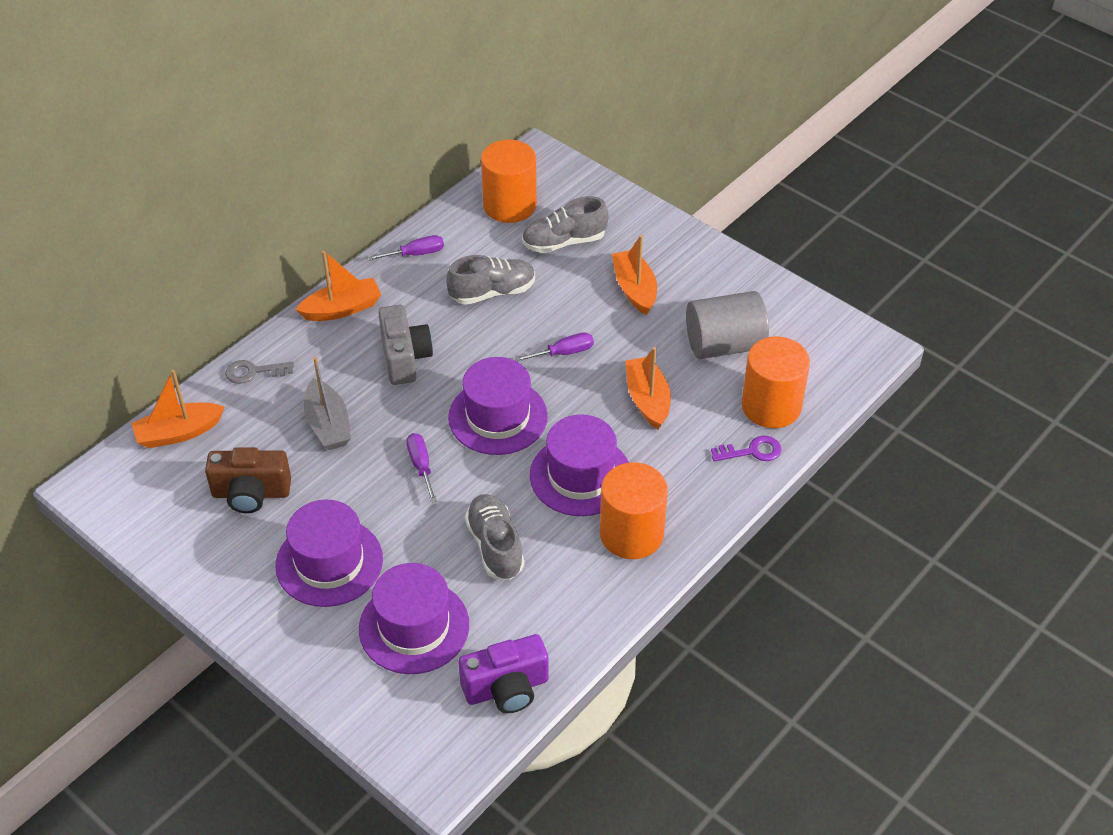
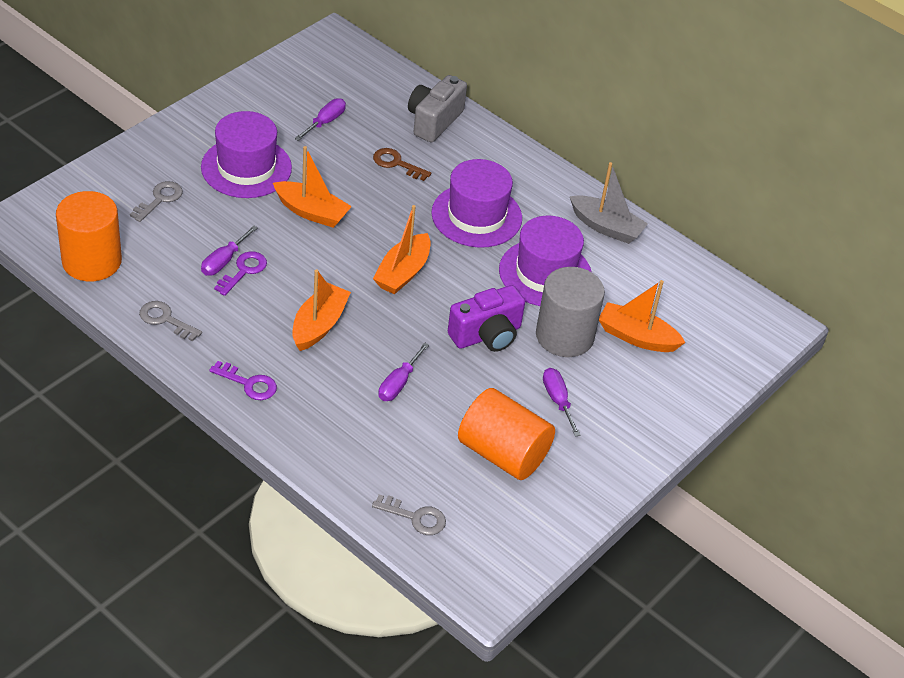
brown camera: 1 -> 0
brown key: 0 -> 1
grey key: 1 -> 3
grey shoe: 3 -> 0
orange cylinder: 3 -> 2
purple hat: 4 -> 3
purple key: 1 -> 2
purple screwdriver: 3 -> 4

